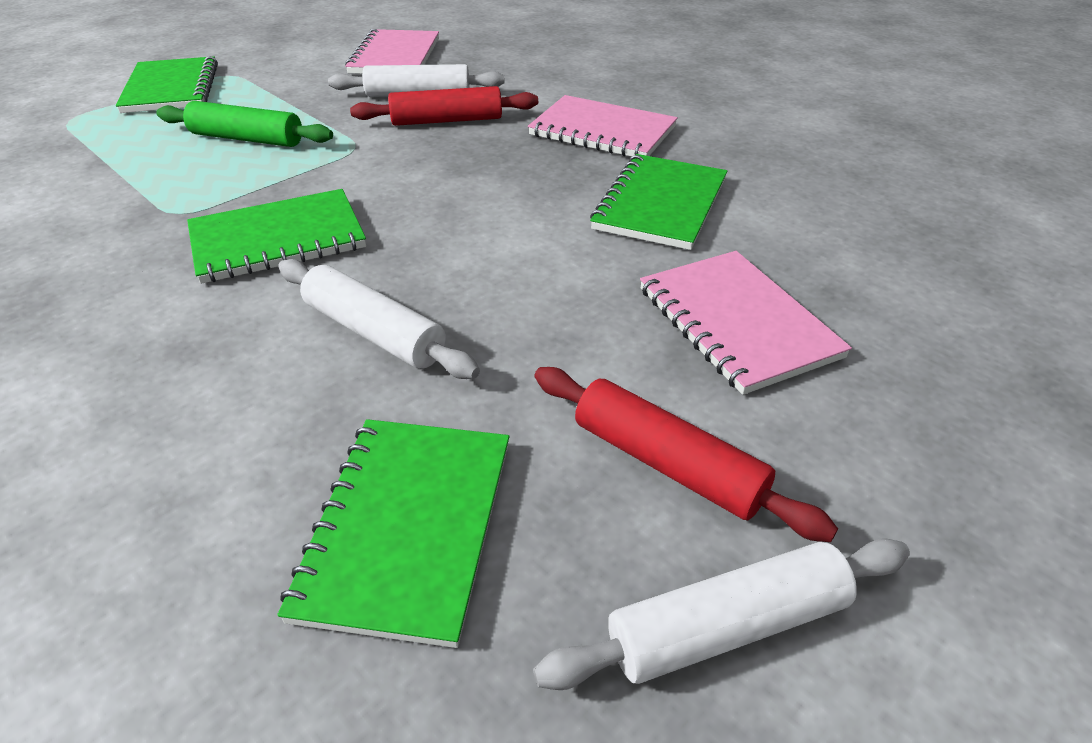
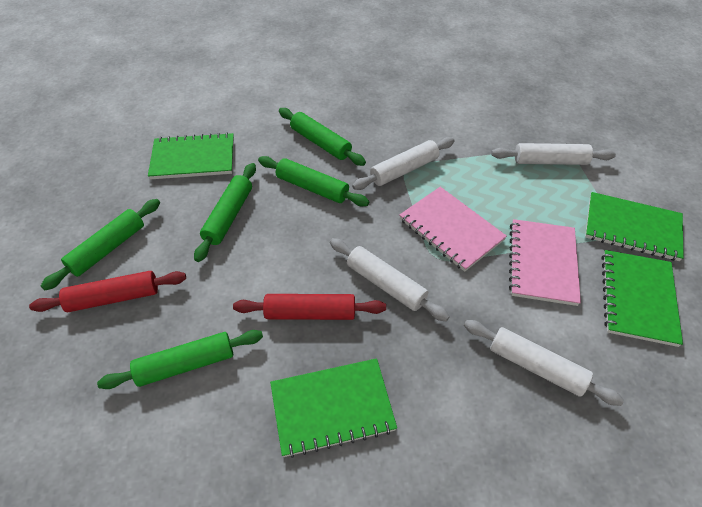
green rolling pin: 1 -> 5
pink notebook: 3 -> 2
white rolling pin: 3 -> 4

